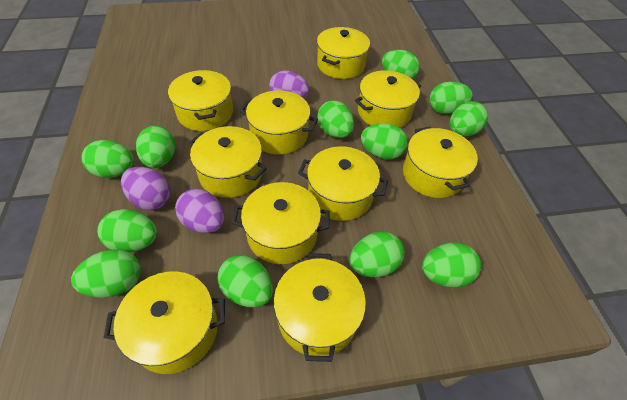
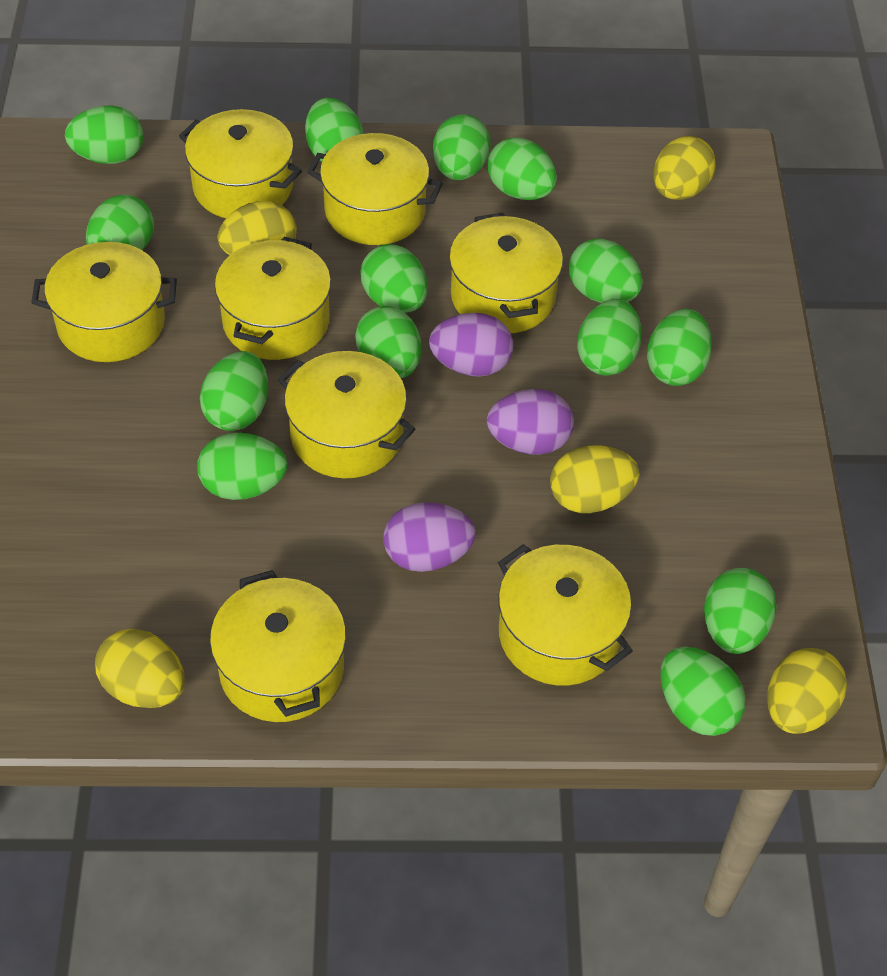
green egg: 12 -> 14
yellow egg: 0 -> 5
yellow pot: 10 -> 8

